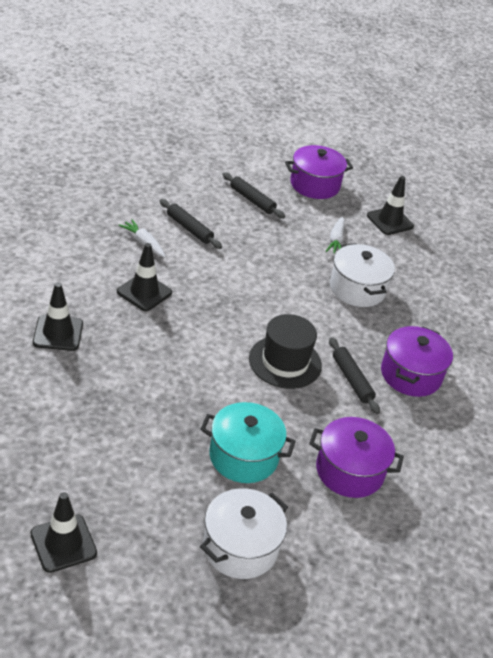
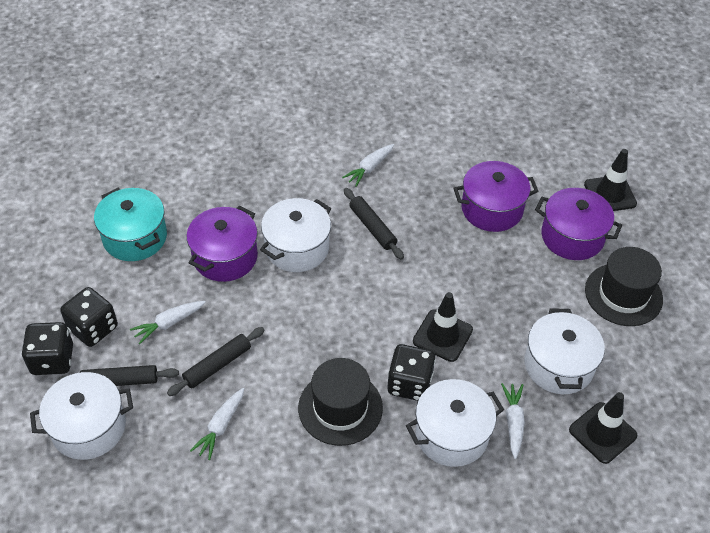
black dice: 0 -> 3
black hat: 1 -> 2
black traffic cone: 4 -> 3
white carrot: 2 -> 4
white pot: 2 -> 4

